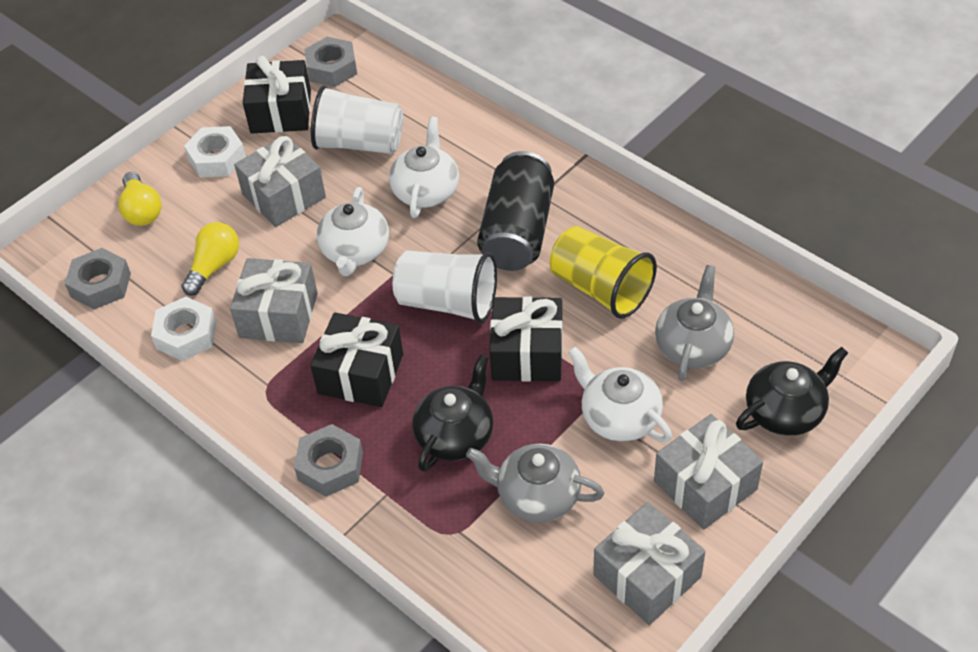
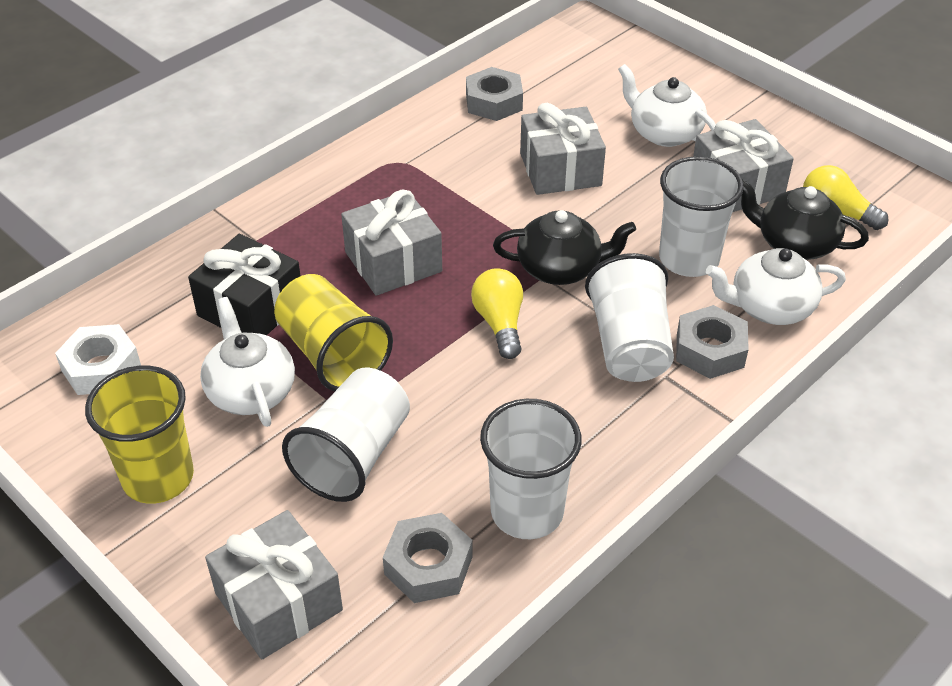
black can: 1 -> 0
black gift: 3 -> 1
grey teapot: 2 -> 0
white cup: 2 -> 4
white nut: 2 -> 1
yellow cup: 1 -> 2

